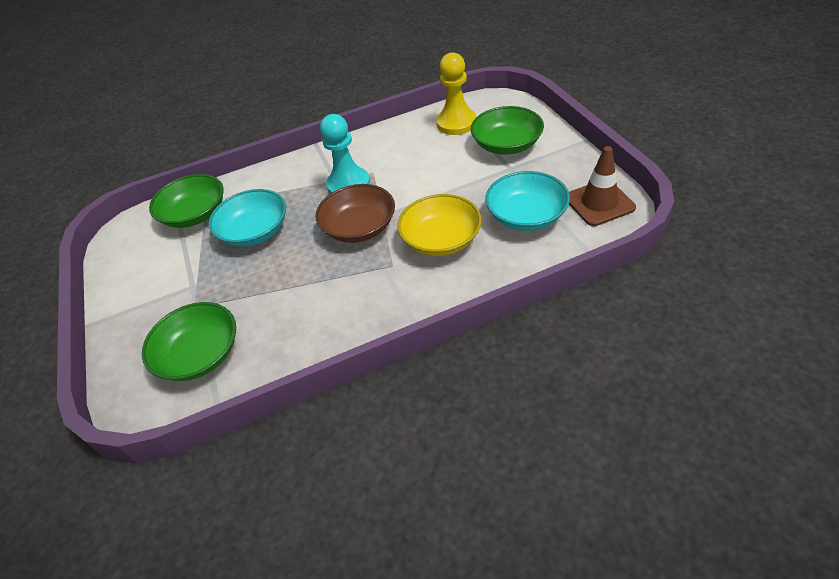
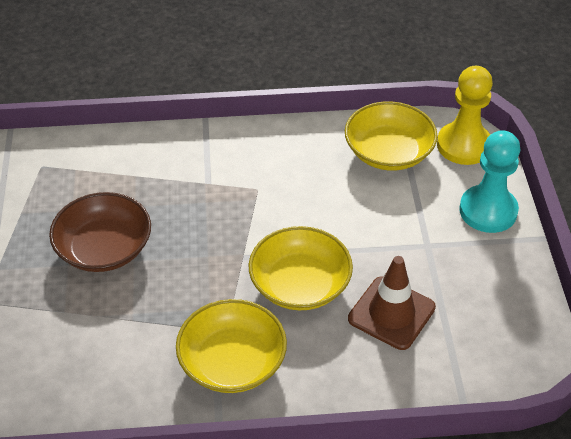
green bowl: 3 -> 0
turquoise bowl: 2 -> 0
yellow bowl: 1 -> 3

